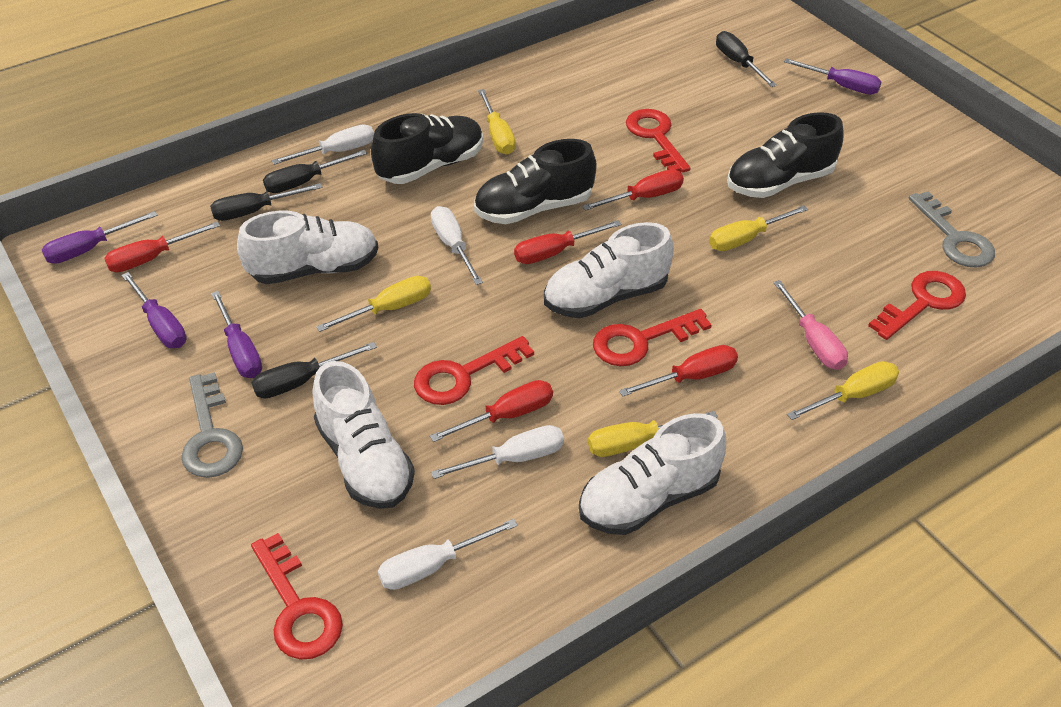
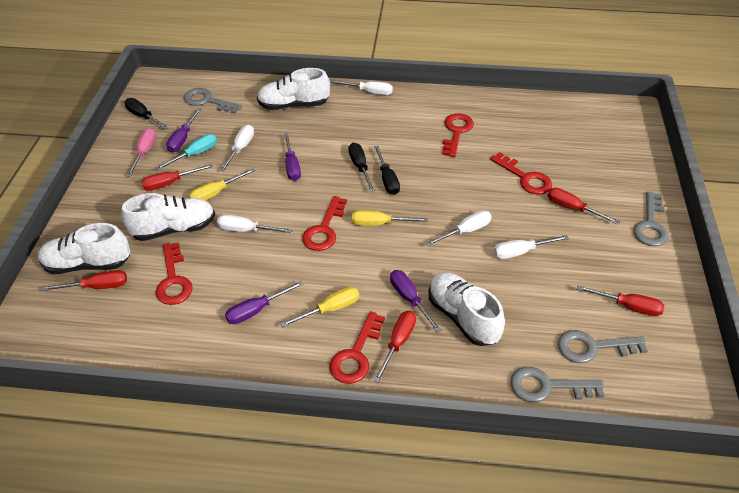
black screwdriver: 4 -> 3
black shoe: 3 -> 0
grey key: 2 -> 4
turquoise screwdriver: 0 -> 1
white screwdriver: 4 -> 5
yellow screwdriver: 5 -> 3

